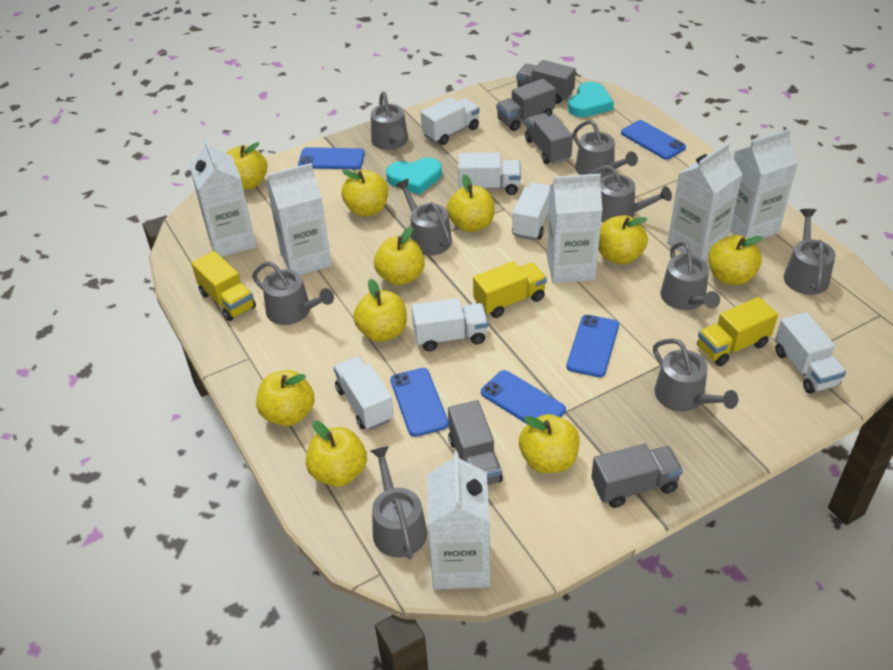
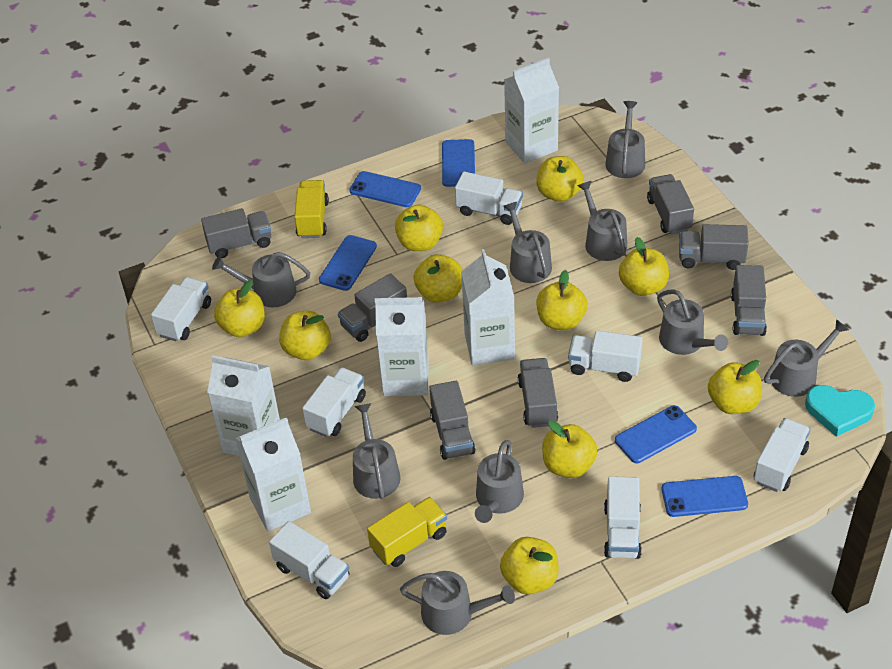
grey truck: 5 -> 7
turquoise heart: 2 -> 1
white carton: 6 -> 5
white truck: 6 -> 7
yellow truck: 3 -> 2

